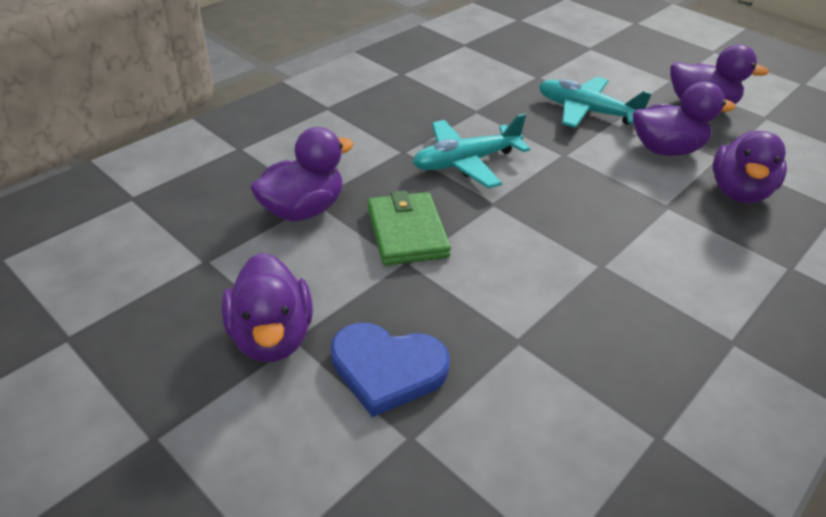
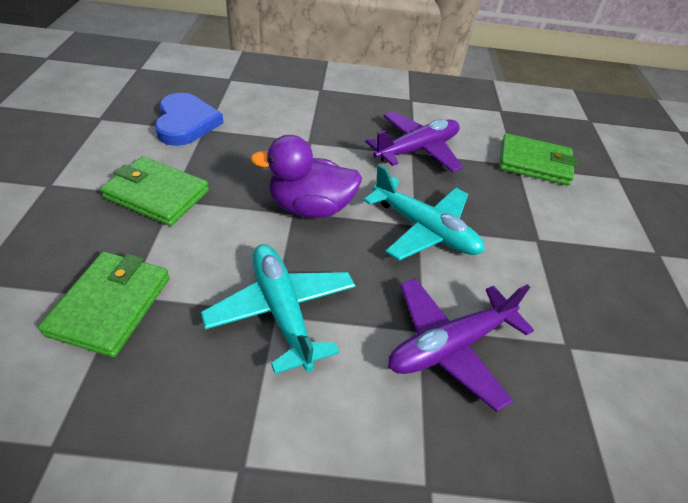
green wallet: 1 -> 3
purple duck: 5 -> 1
purple plane: 0 -> 2

